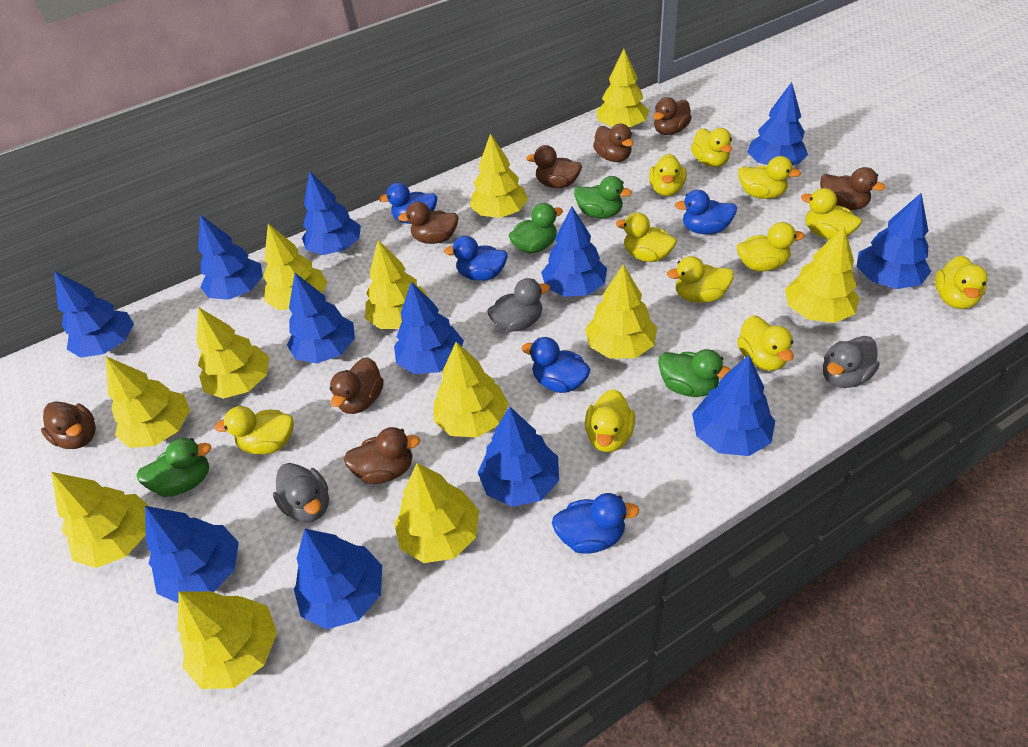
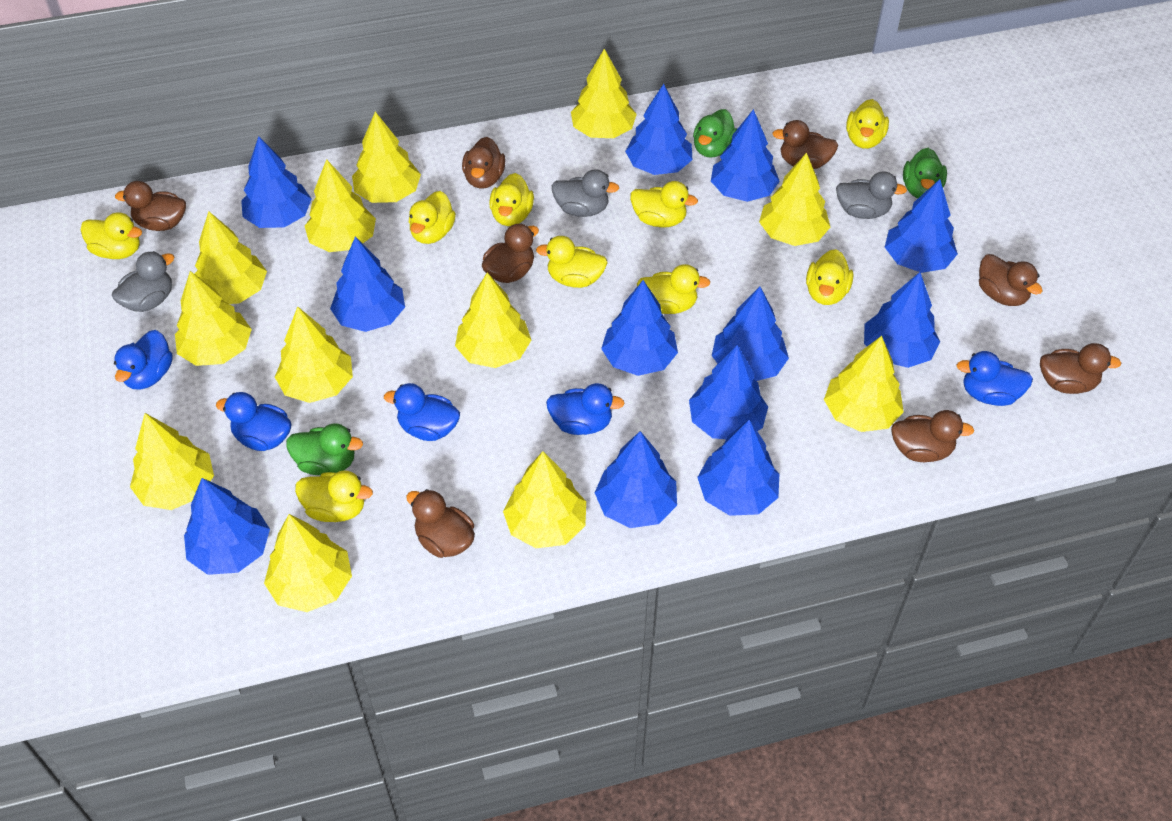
green duck: 4 -> 3
yellow duck: 11 -> 9

